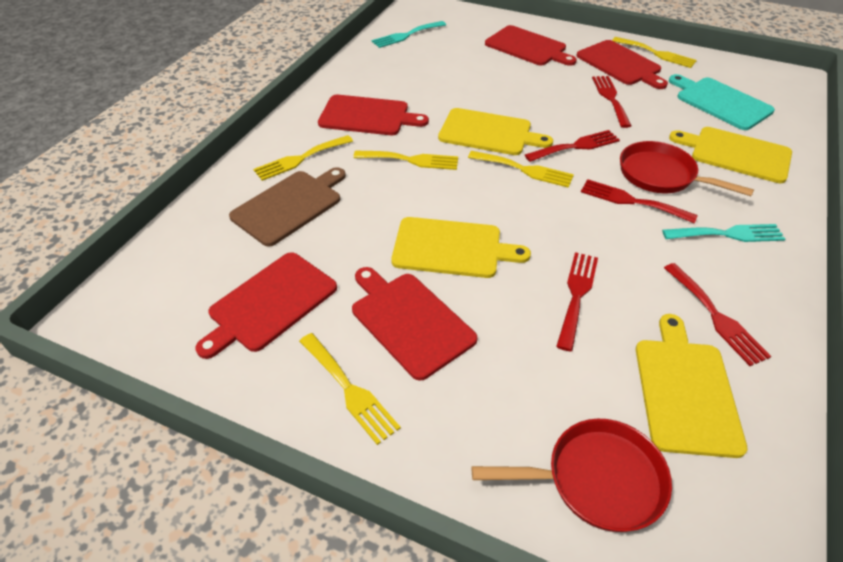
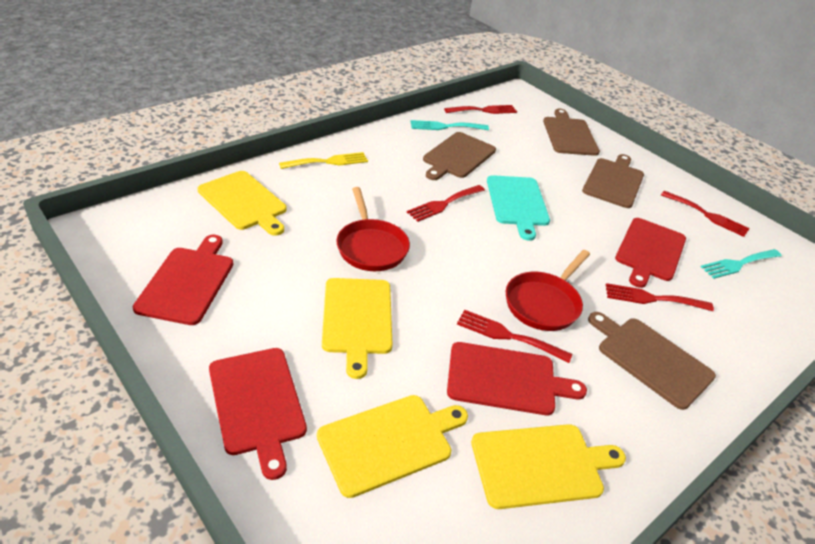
brown cutting board: 1 -> 4
red cutting board: 5 -> 4
yellow fork: 5 -> 1

